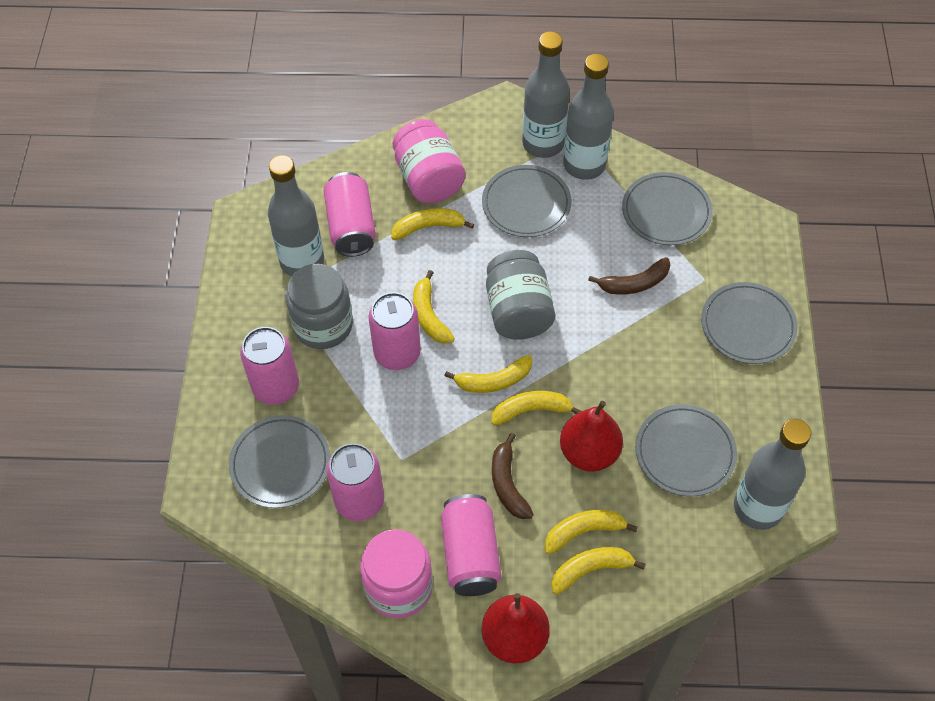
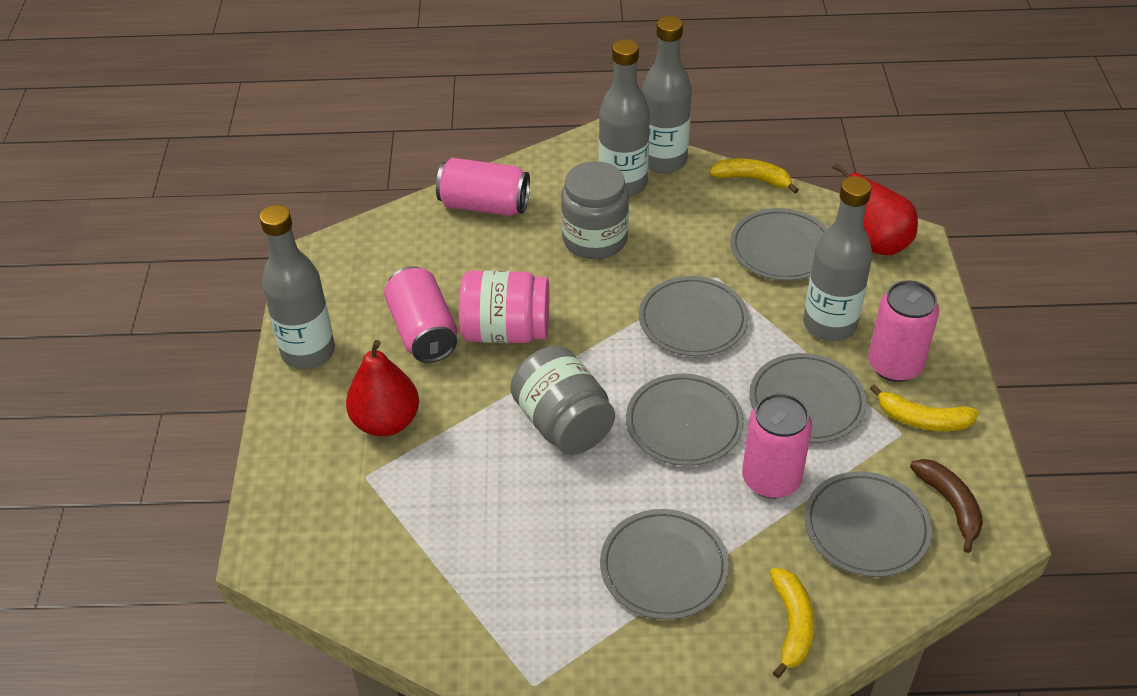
brown banana: 2 -> 1
grey plate: 5 -> 6
pink can: 5 -> 4
pink jar: 2 -> 1
yellow banana: 6 -> 3

